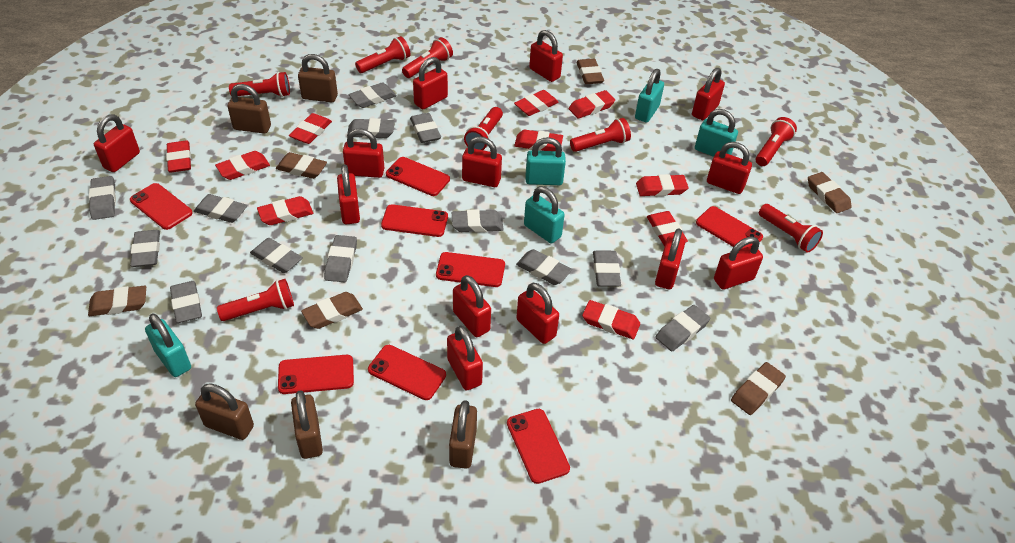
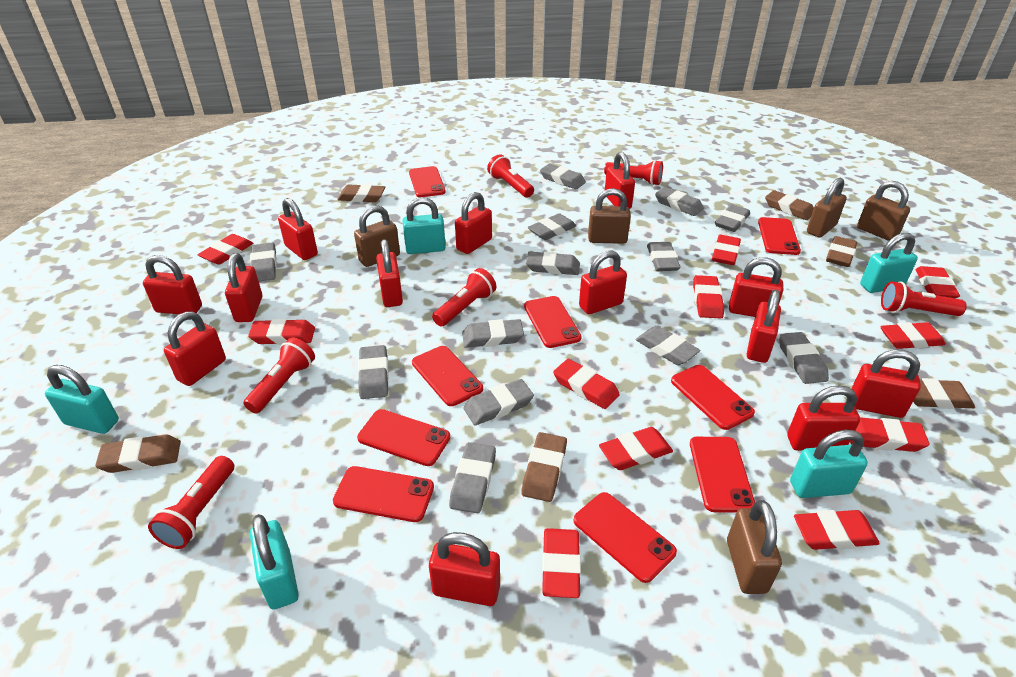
red eraser: 10 -> 11
red flashlight: 8 -> 6
red phone: 8 -> 9

